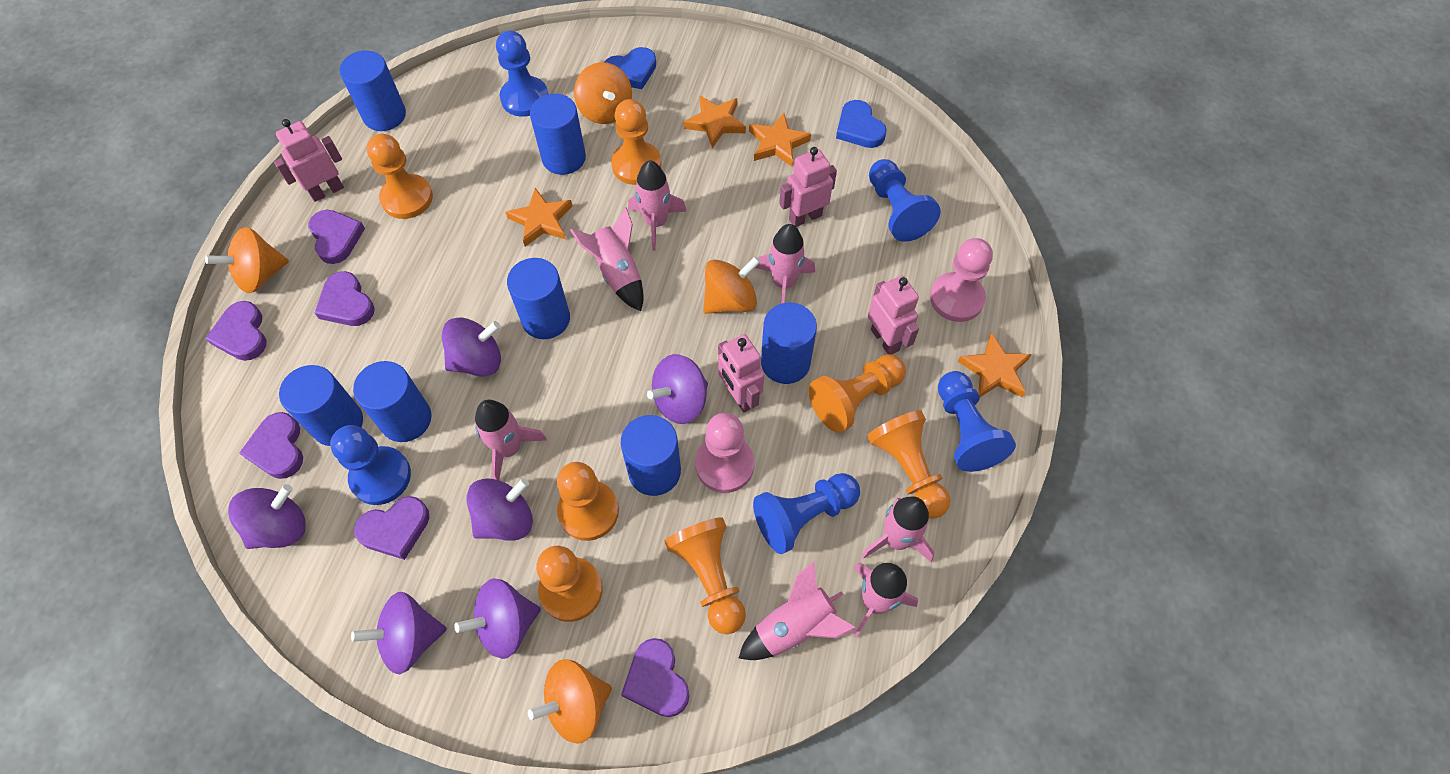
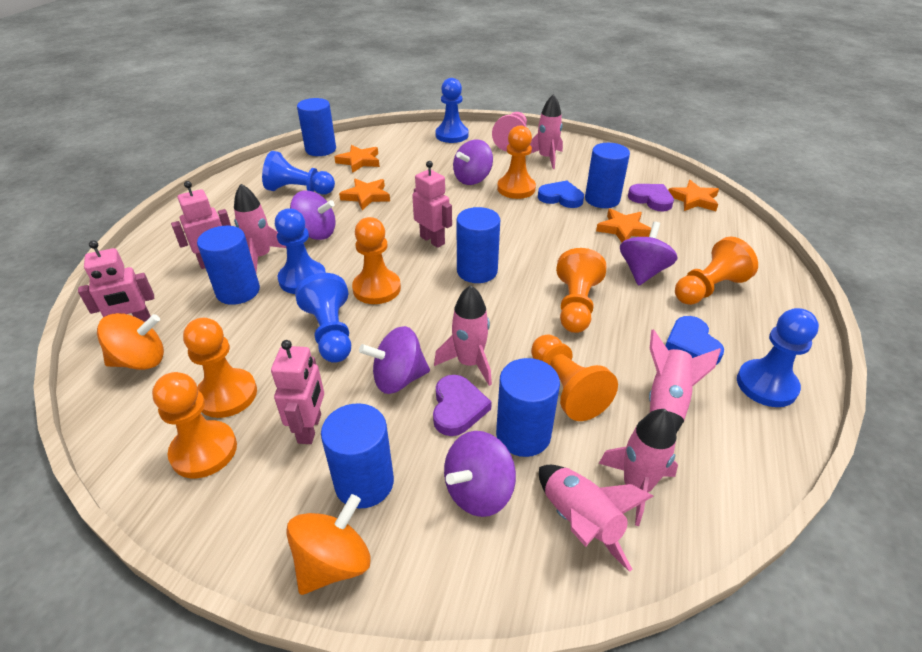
blue cylinder: 7 -> 6
orange spinning top: 4 -> 2
pink pawn: 2 -> 1
pink rocket: 7 -> 6
purple heart: 6 -> 2
purple spinning top: 6 -> 5

